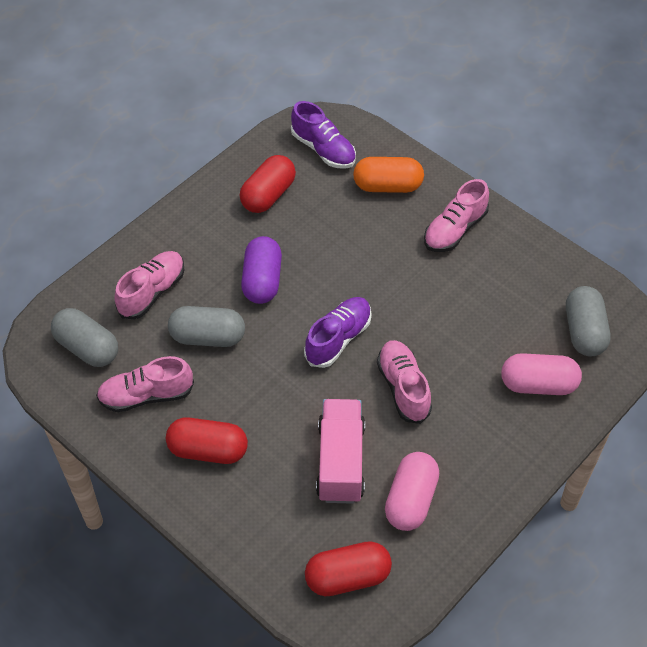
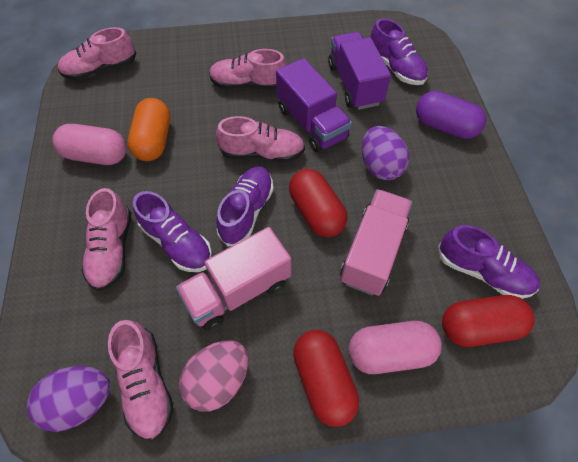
grey capsule: 3 -> 0
pink egg: 0 -> 1
pink shoe: 4 -> 5
pink truck: 1 -> 2
purple egg: 0 -> 2
purple shoe: 2 -> 4
purple truck: 0 -> 2

